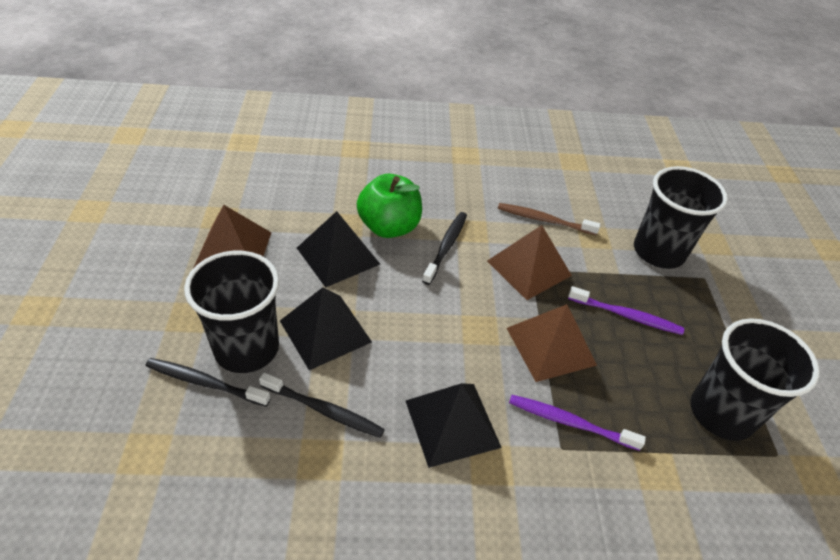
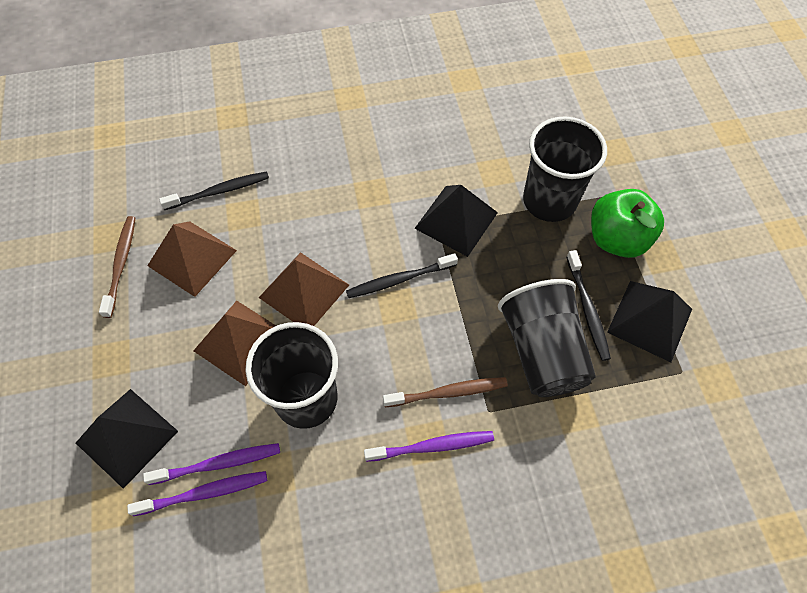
brown toothbrush: 1 -> 2
purple toothbrush: 2 -> 3

